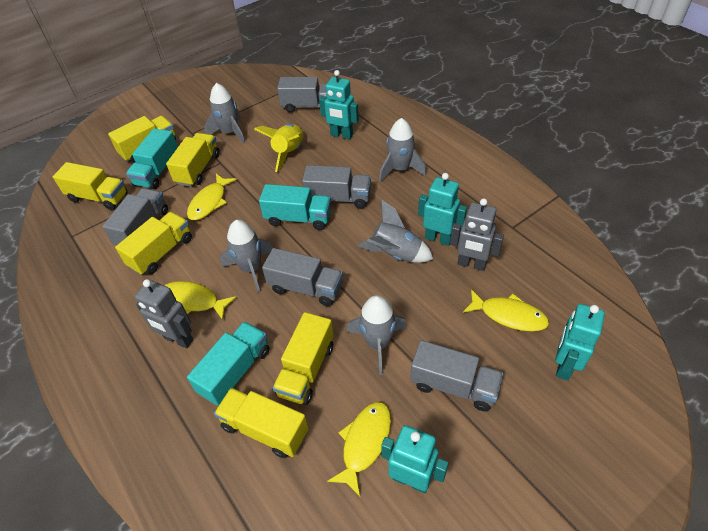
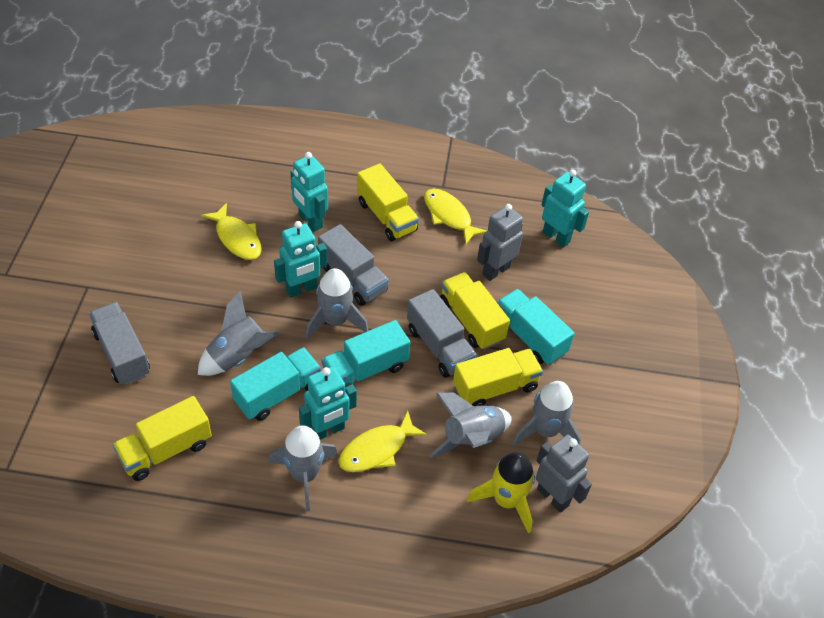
grey truck: 5 -> 3
yellow fish: 4 -> 3
yellow truck: 6 -> 4

